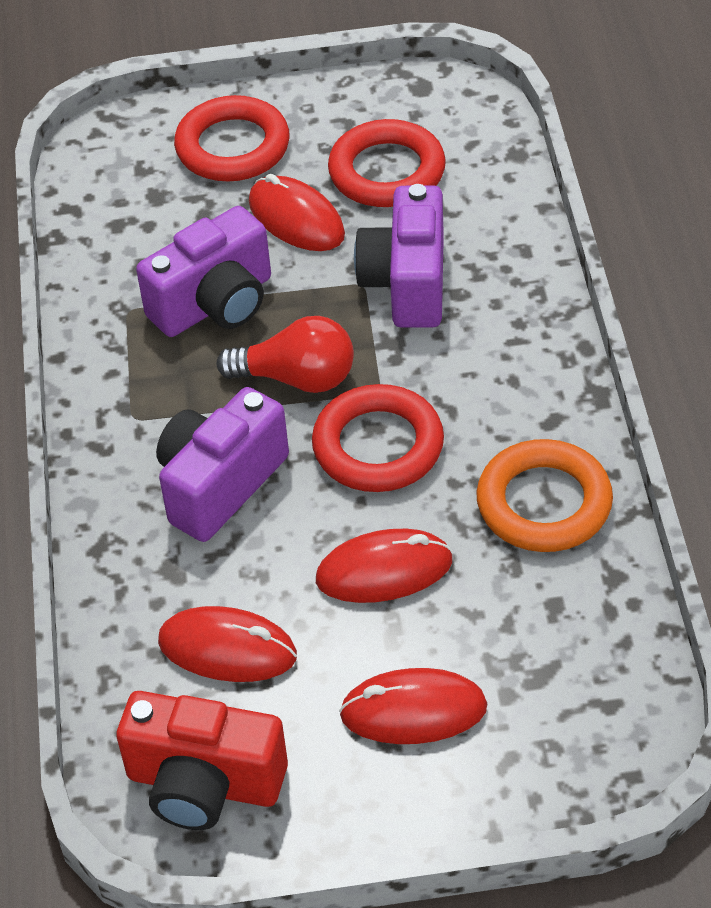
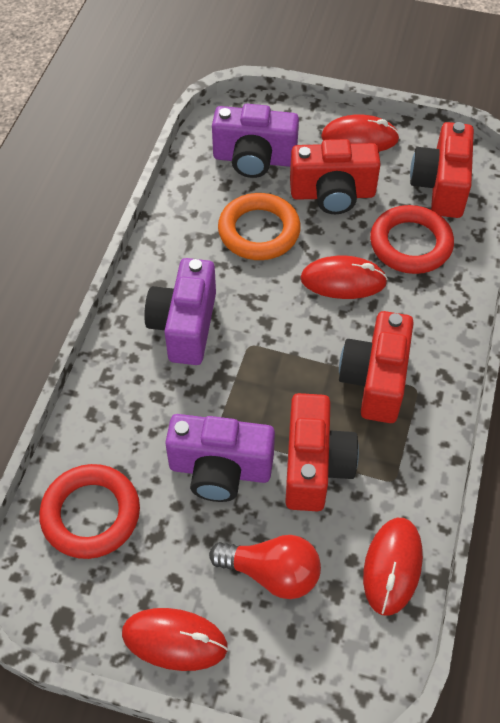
red camera: 1 -> 4
red ring: 3 -> 2

